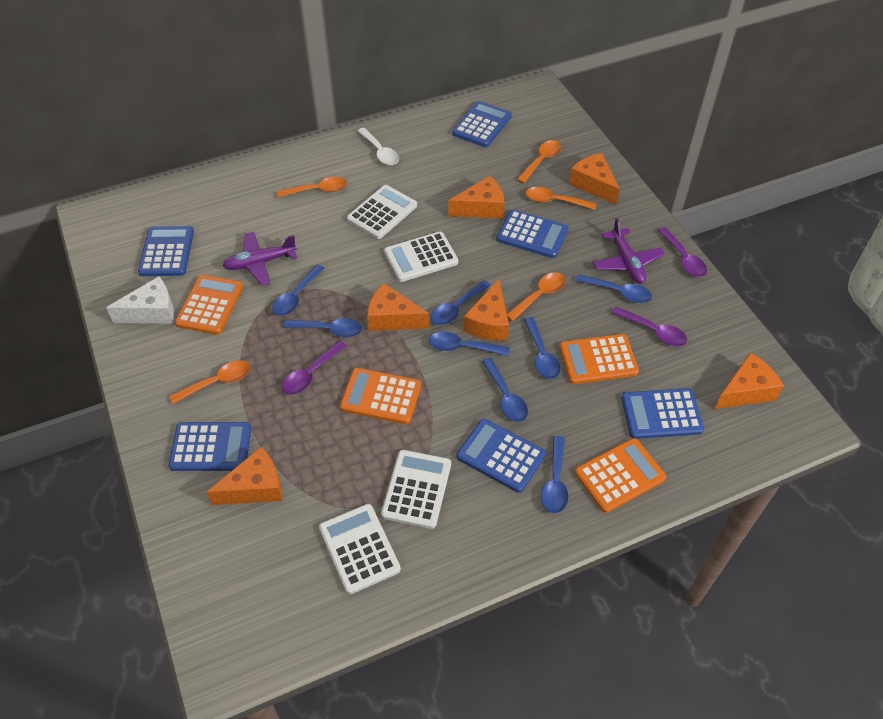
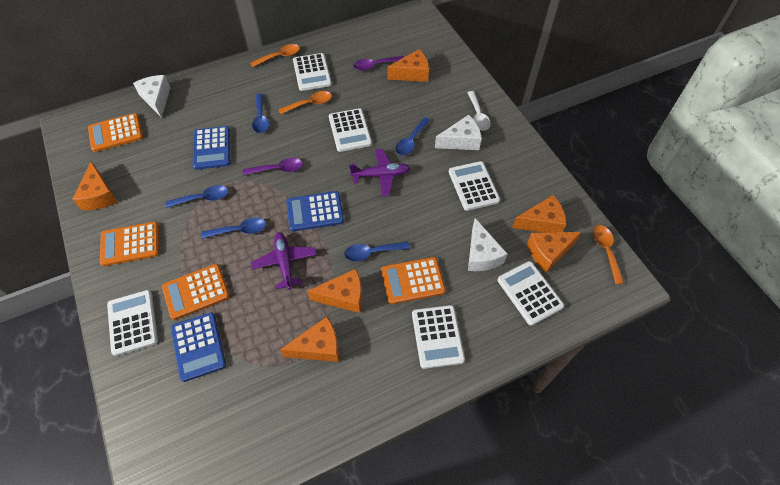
blue calculator: 6 -> 3
blue spoon: 8 -> 5
orange spoon: 5 -> 3
purple spoon: 3 -> 2
white calculator: 4 -> 6
white cheese: 1 -> 3

